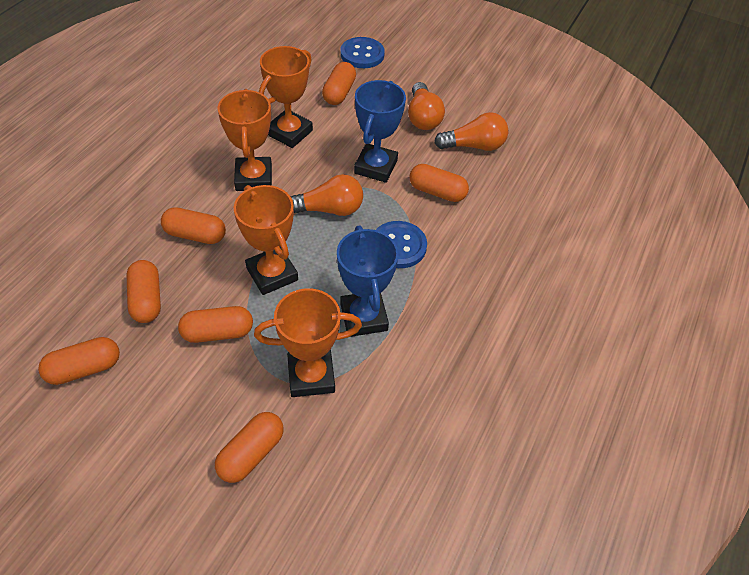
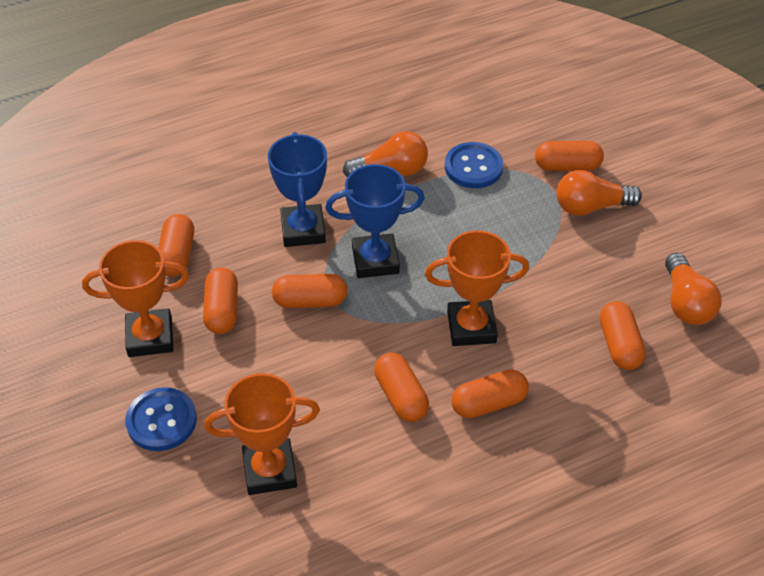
orange trophy: 4 -> 3

